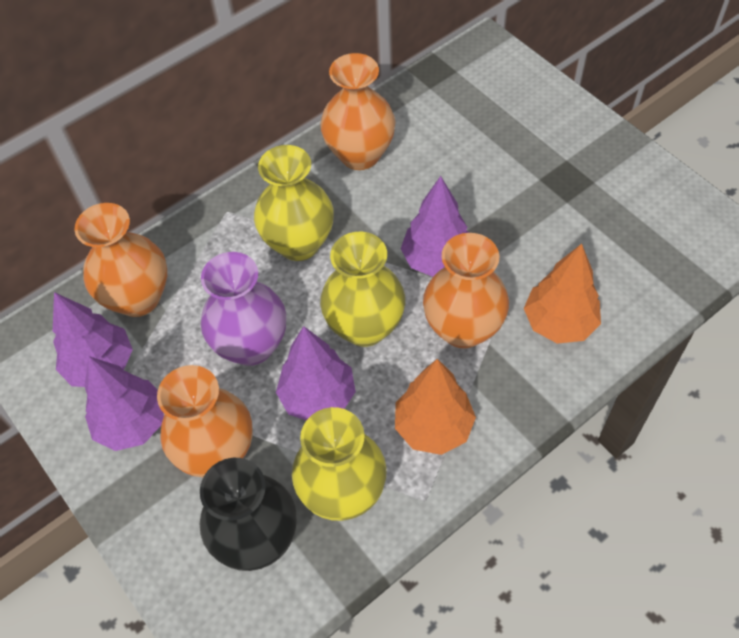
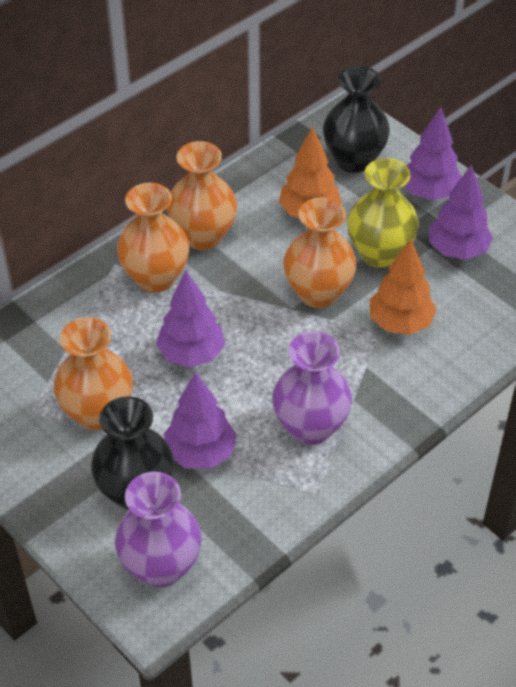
black vase: 1 -> 2
purple vase: 1 -> 2
yellow vase: 3 -> 1

